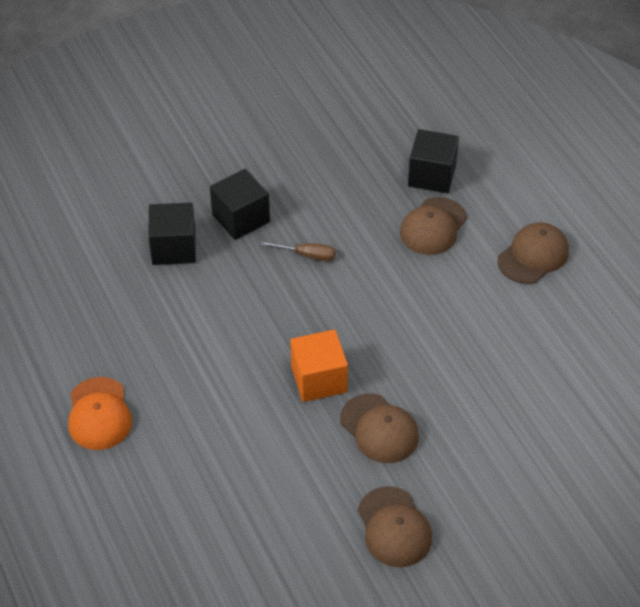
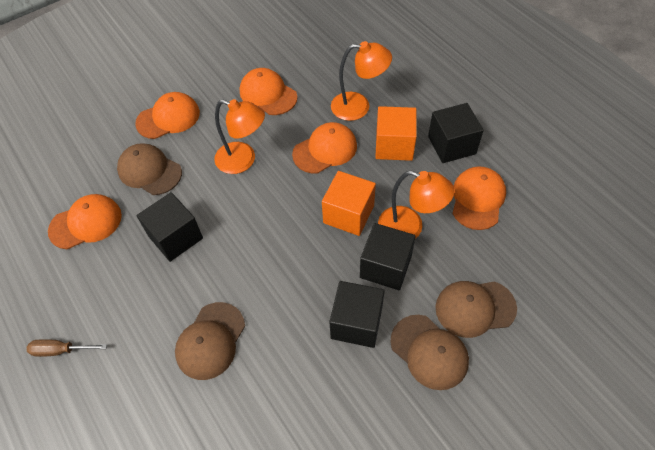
black cube: 3 -> 4
orange cap: 1 -> 5
orange cube: 1 -> 2
orange lamp: 0 -> 3

